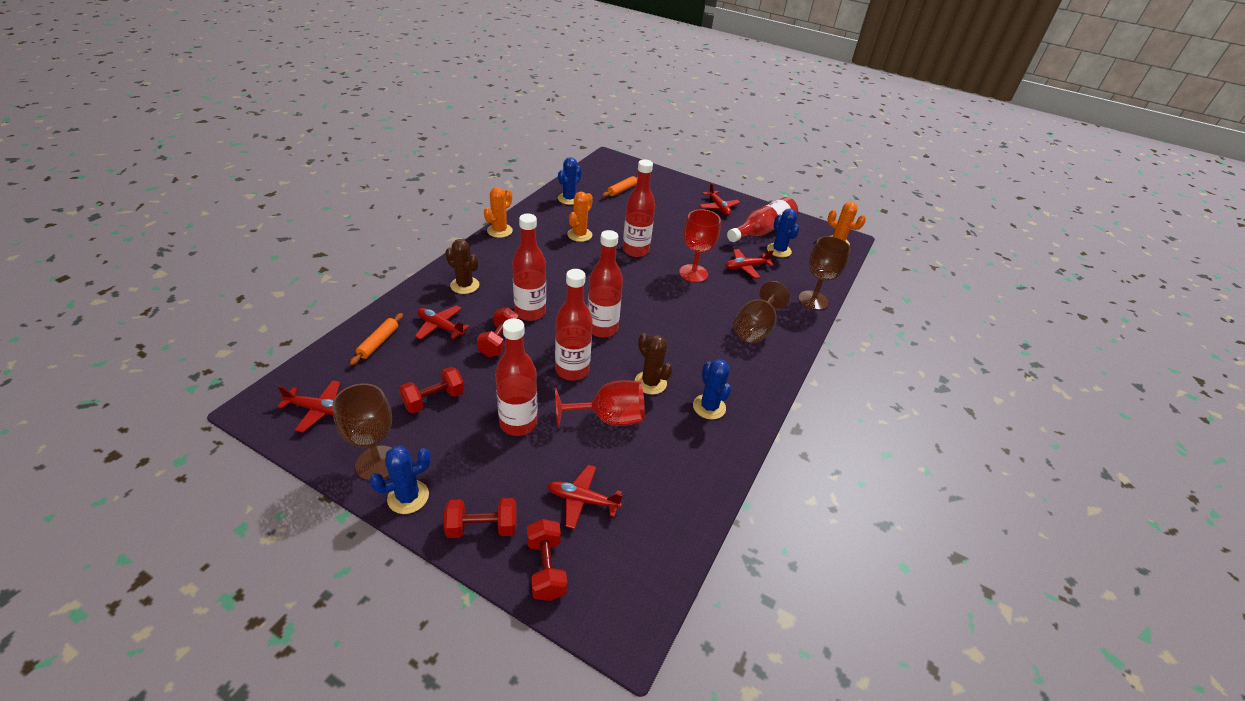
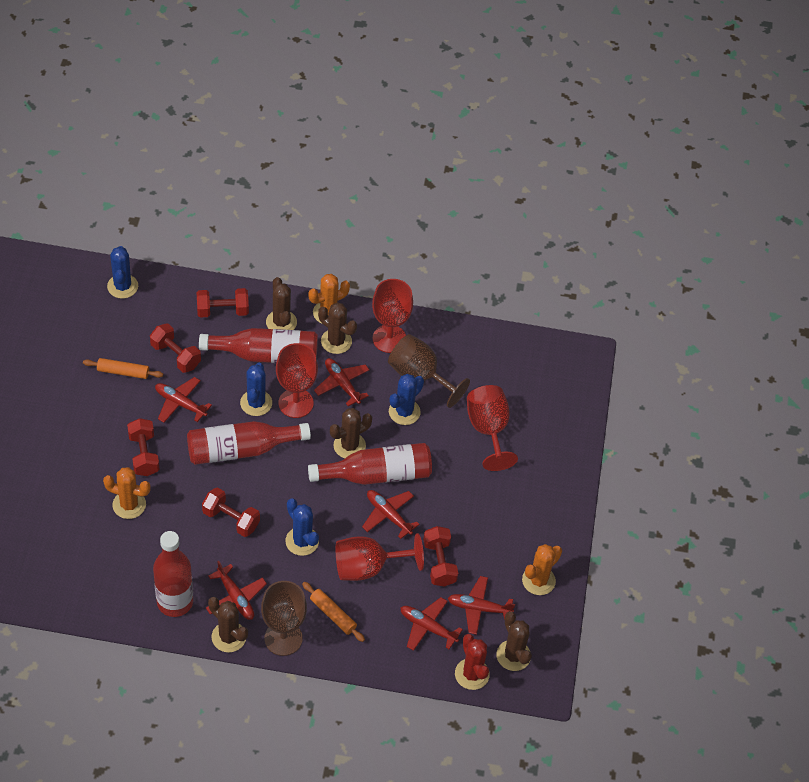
brown cactus: 2 -> 5
brown goblet: 3 -> 2
red bottle: 6 -> 4
red cactus: 0 -> 1
red dumbbell: 4 -> 5
red goblet: 2 -> 4
red plane: 5 -> 6

